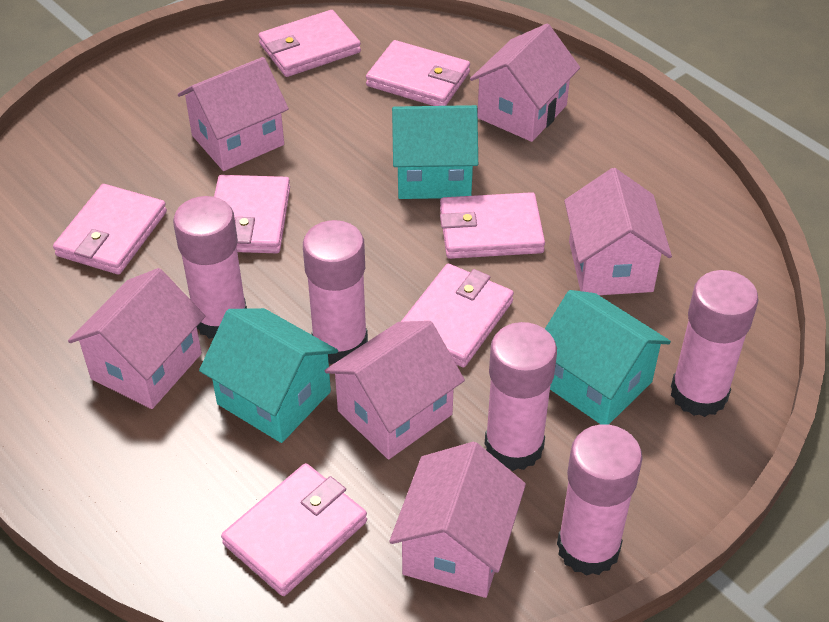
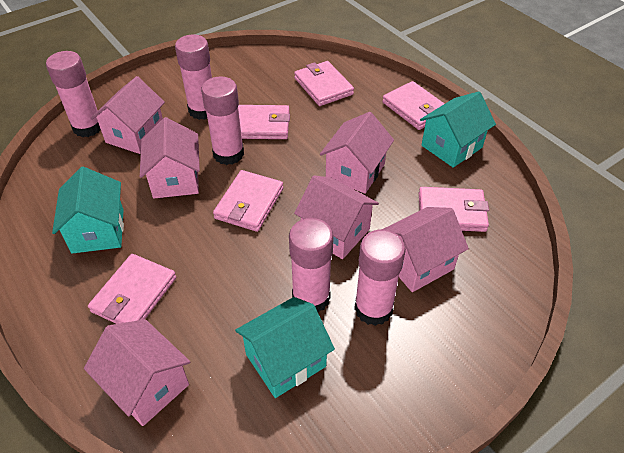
pink wallet: 7 -> 6

